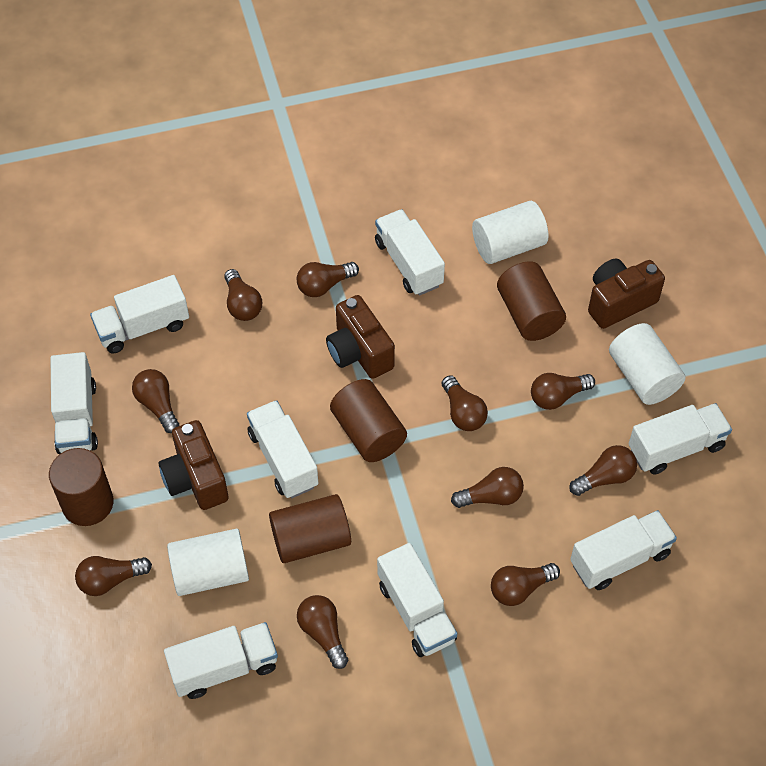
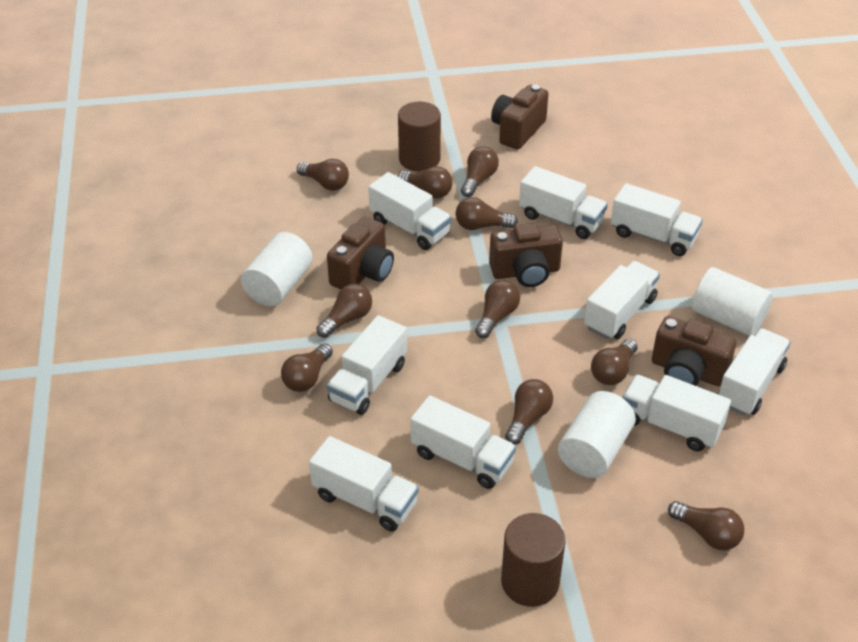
brown camera: 3 -> 4
brown cylinder: 4 -> 2
white truck: 8 -> 9

